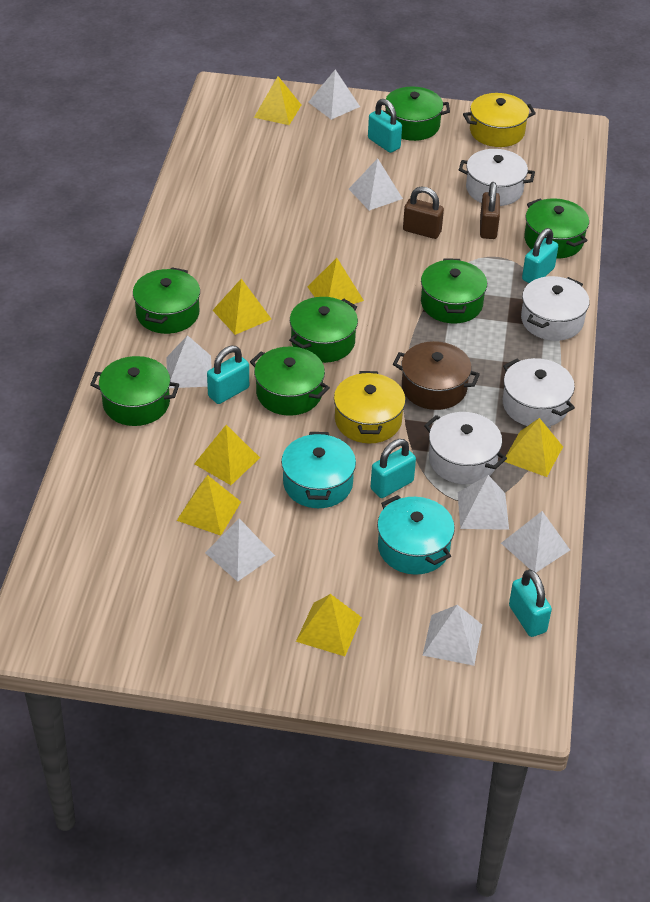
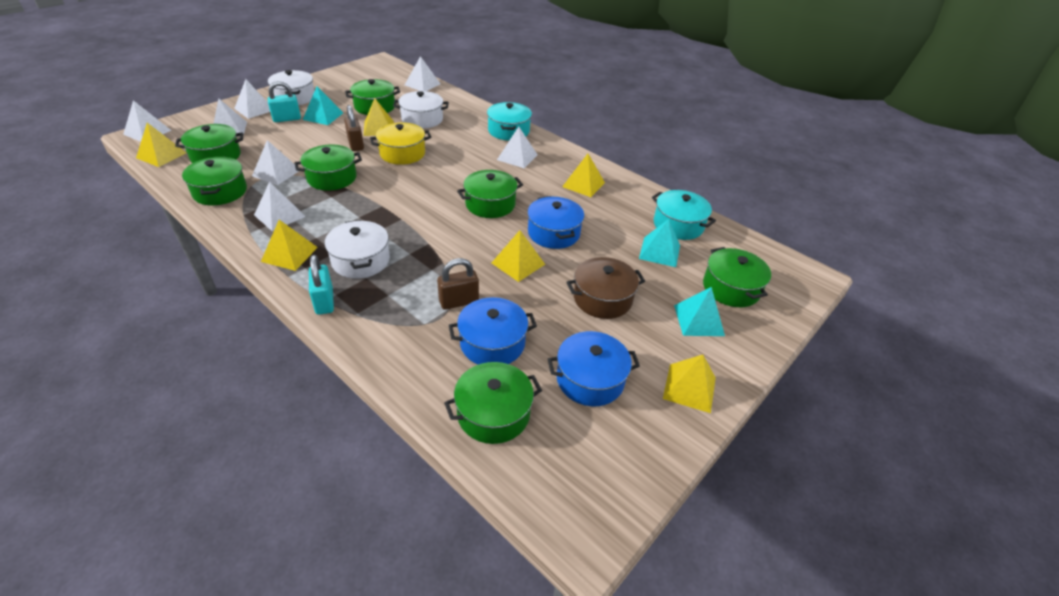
blue pot: 0 -> 3
turquoise padlock: 5 -> 2
turquoise pyramid: 0 -> 3
white pot: 4 -> 3
yellow pot: 2 -> 1
yellow pyramid: 7 -> 6

